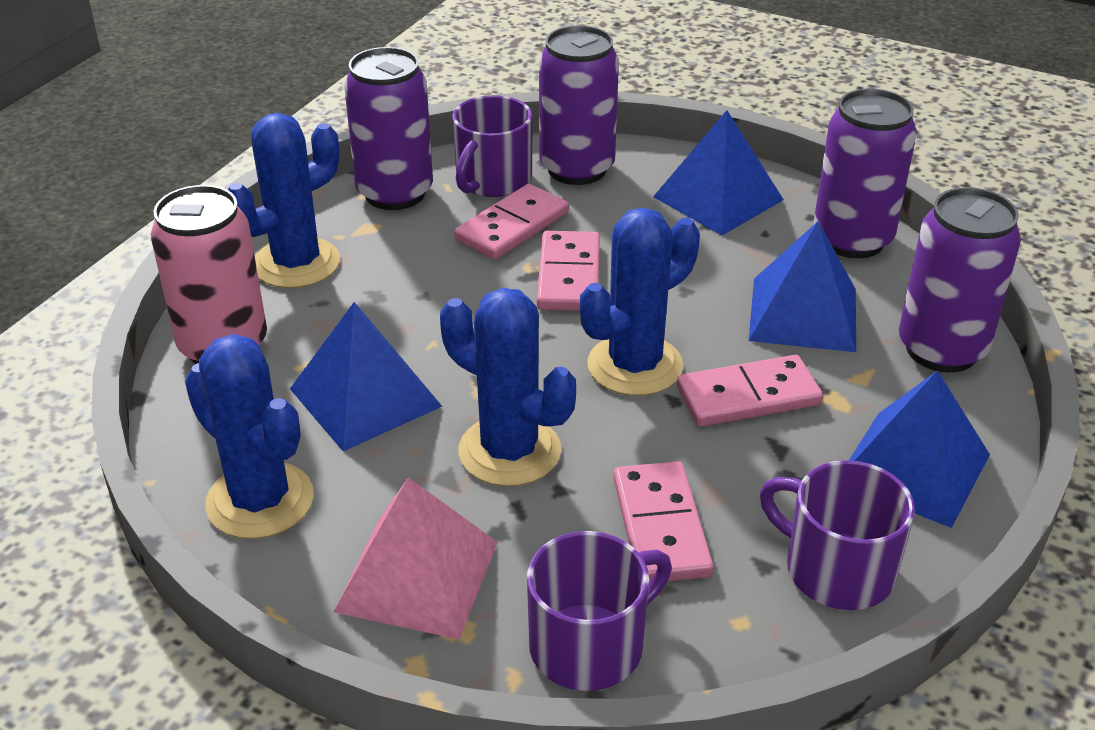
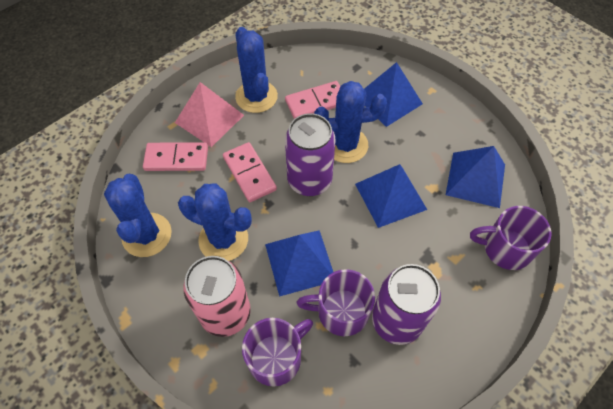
pink domino: 4 -> 3
purple can: 4 -> 2

